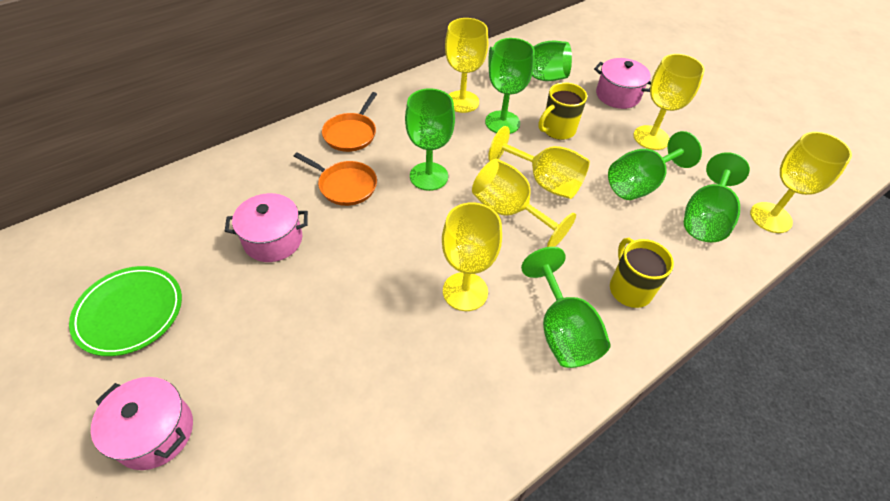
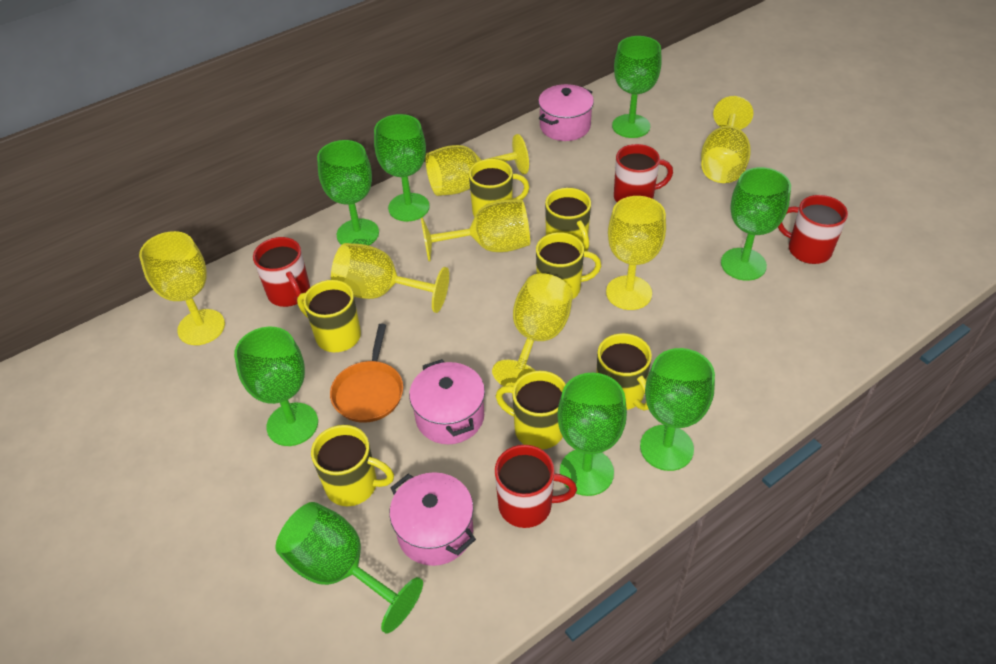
green goblet: 6 -> 8
green plate: 1 -> 0
orange pan: 2 -> 1
red mug: 0 -> 4
yellow goblet: 6 -> 7
yellow mug: 2 -> 7

